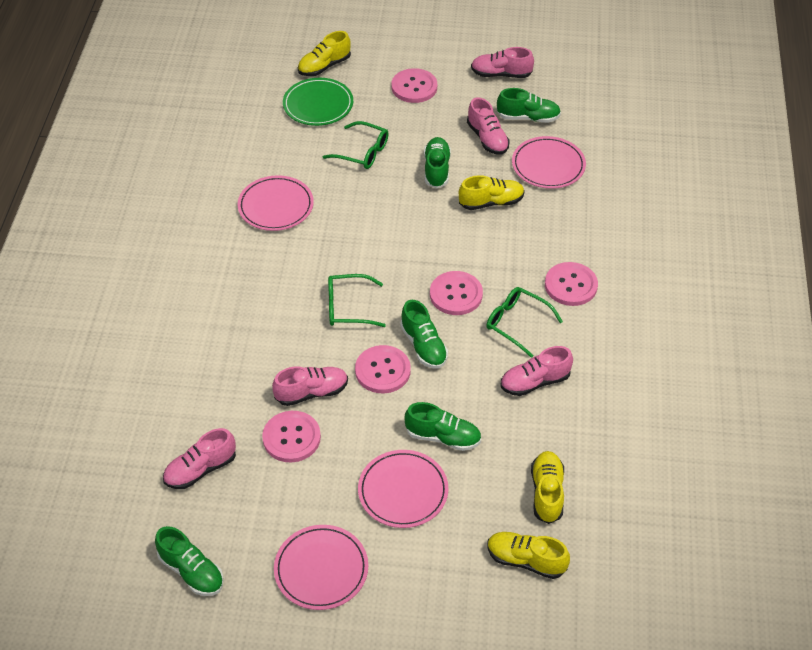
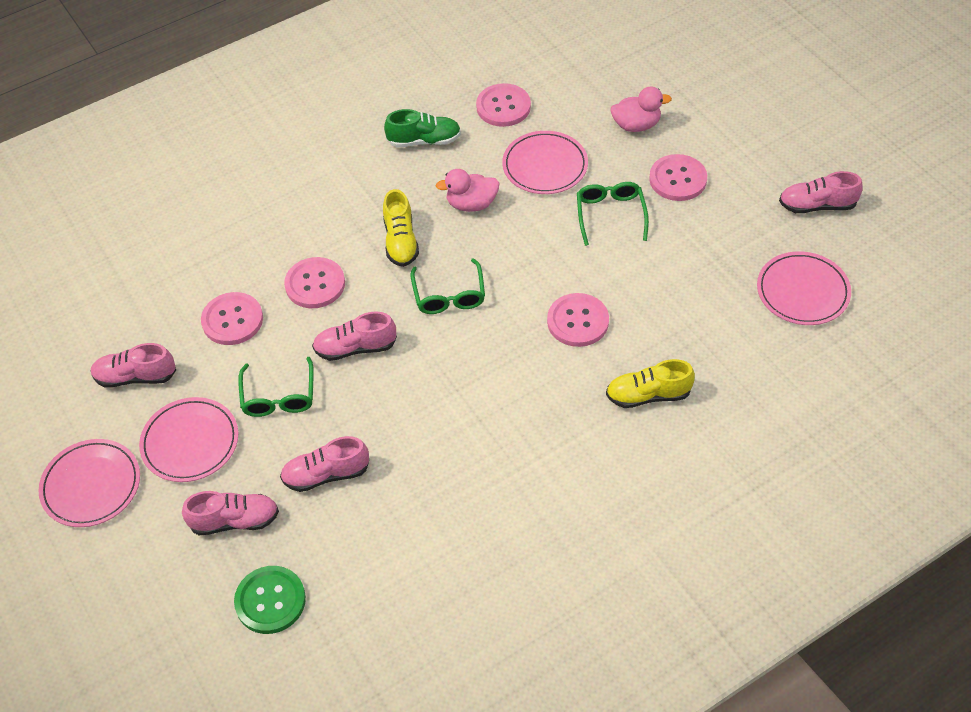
green button: 0 -> 1
green plate: 1 -> 0
green shoe: 5 -> 1
pink duck: 0 -> 2
yellow shoe: 4 -> 2

